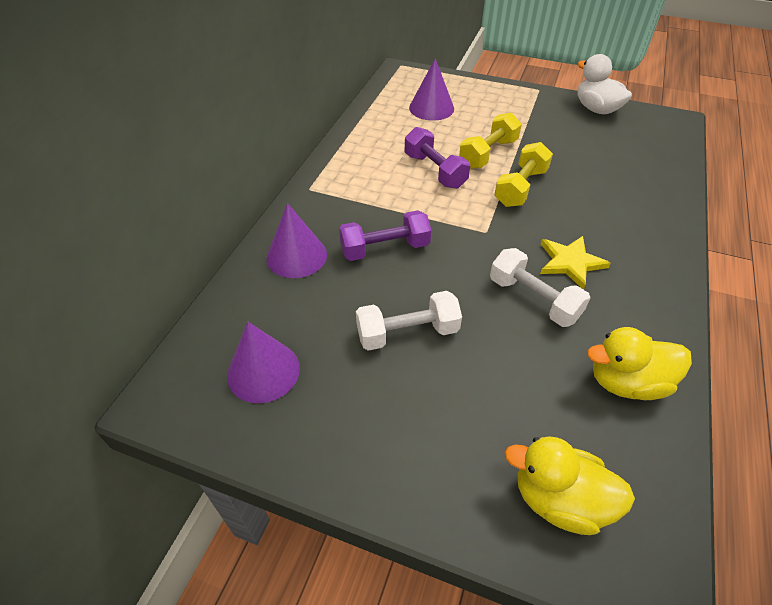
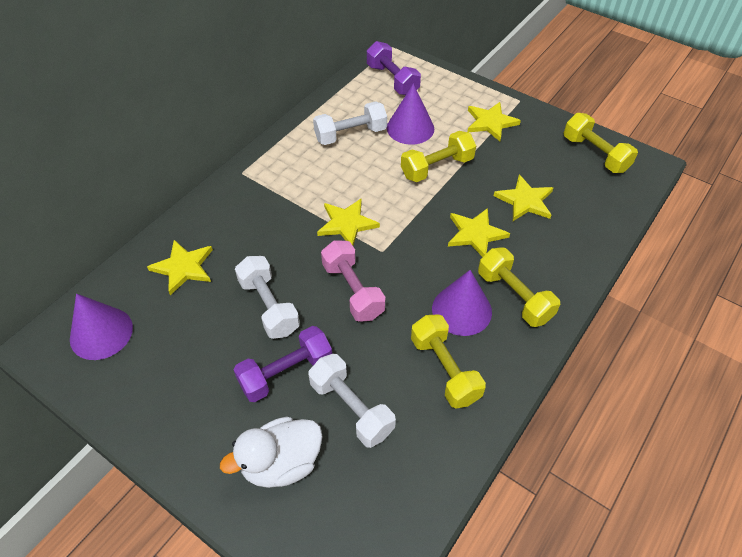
pink dumbbell: 0 -> 1
white dumbbell: 2 -> 3
yellow duck: 2 -> 0
yellow dumbbell: 2 -> 4
yellow star: 1 -> 5

